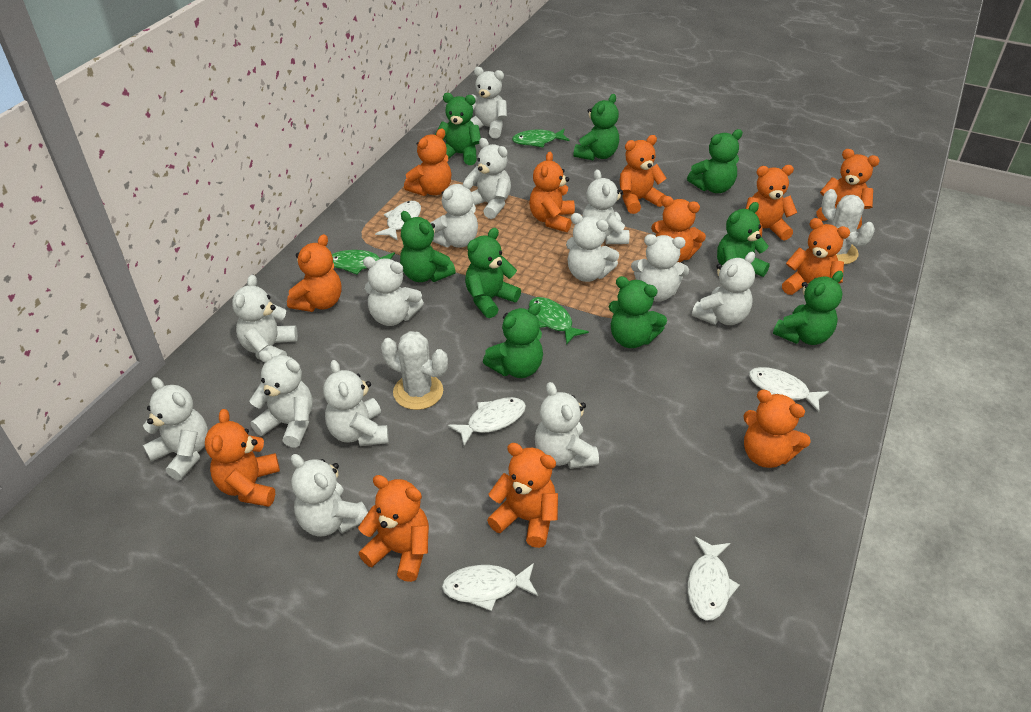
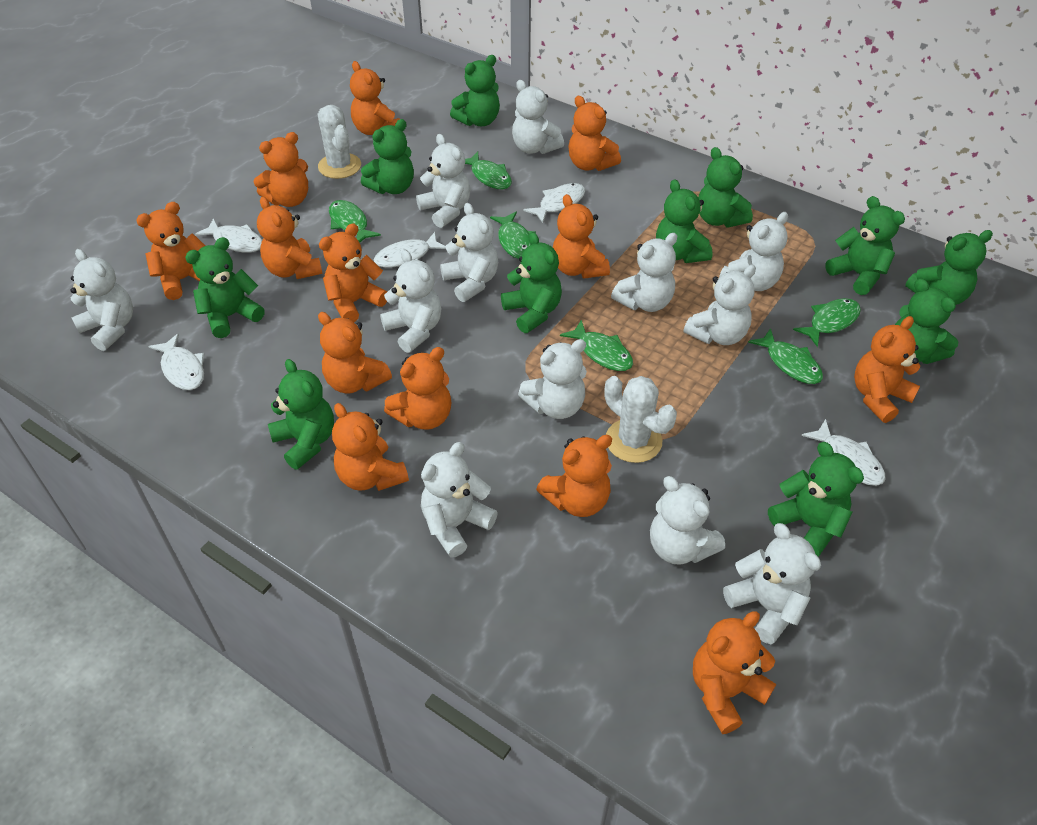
green fish: 3 -> 6
green teddy bear: 9 -> 11
orange teddy bear: 12 -> 13
white teddy bear: 14 -> 12

